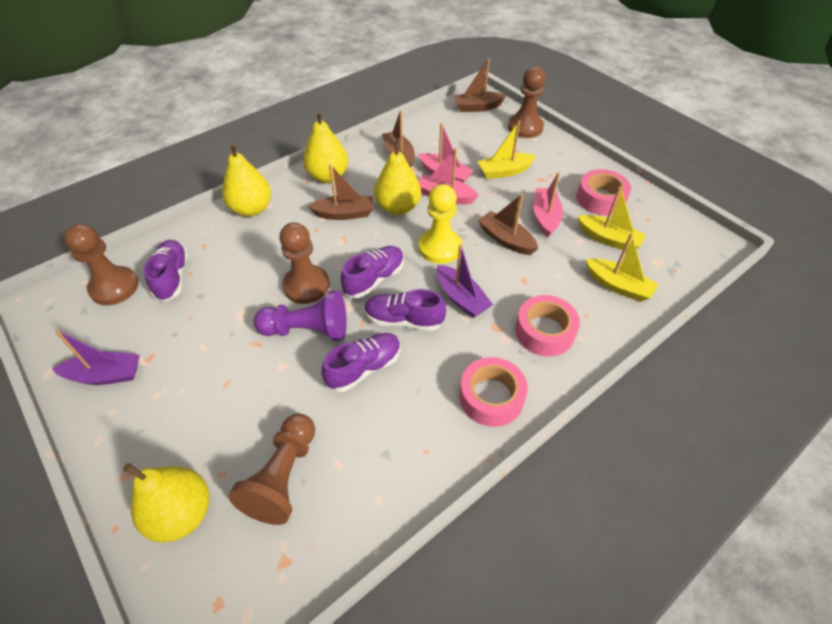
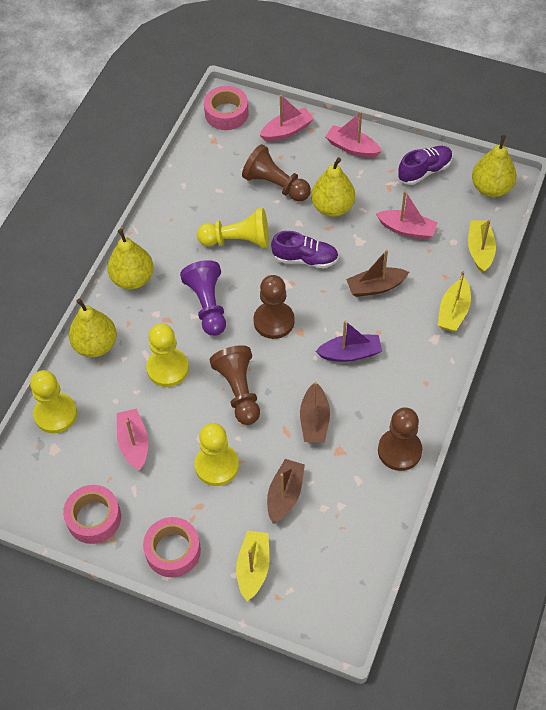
brown boat: 4 -> 3
pink boat: 3 -> 4
purple boat: 2 -> 1
purple shoe: 4 -> 2
yellow pawn: 1 -> 4

